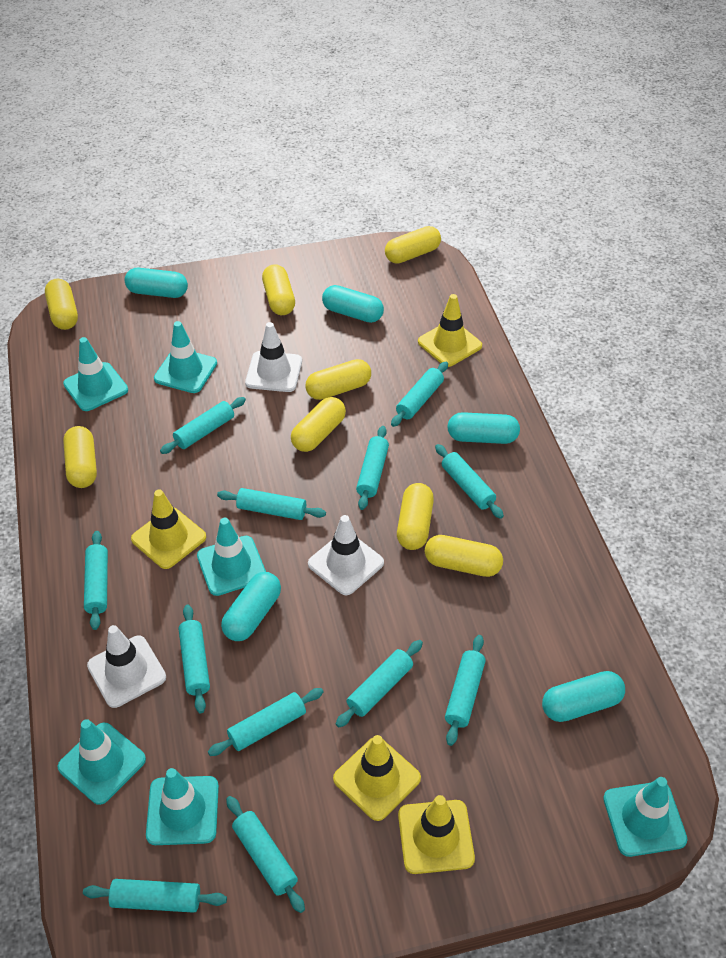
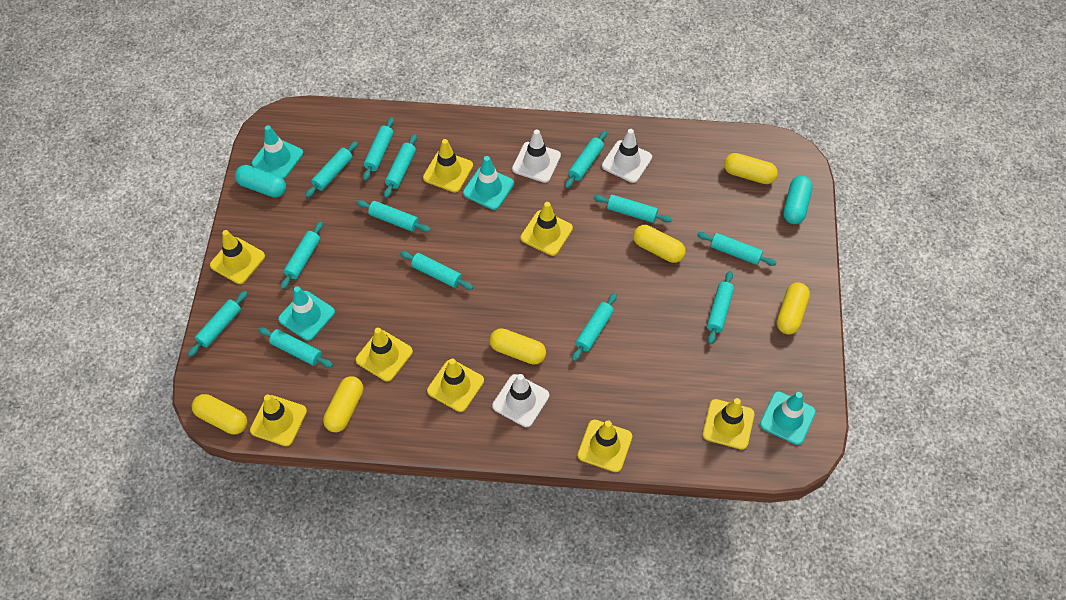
turquoise capsule: 5 -> 2
turquoise rolling pin: 12 -> 13
turquoise traffic cone: 6 -> 4
yellow capsule: 8 -> 6
yellow traffic cone: 4 -> 8

